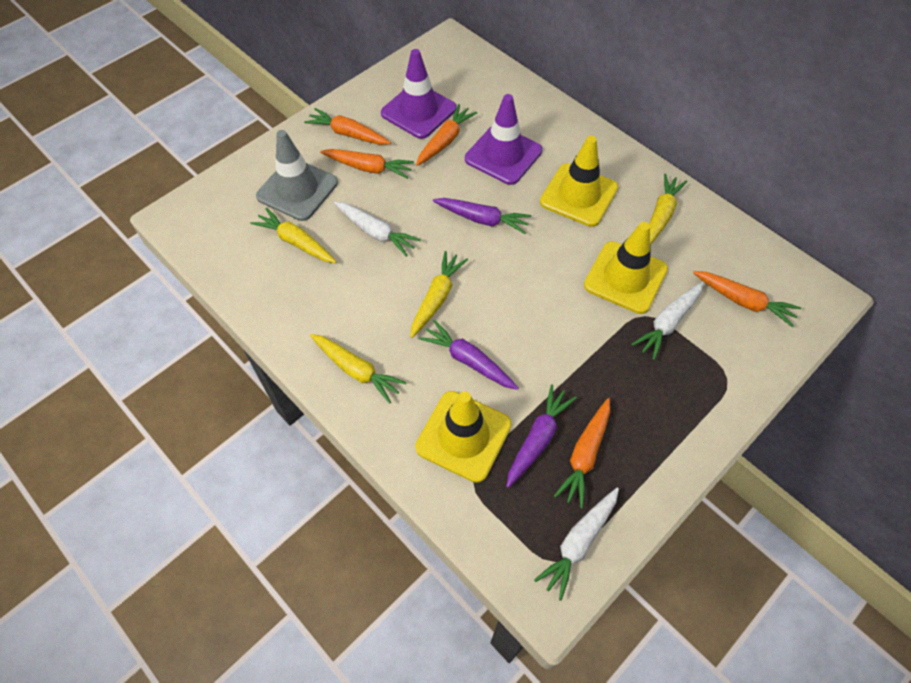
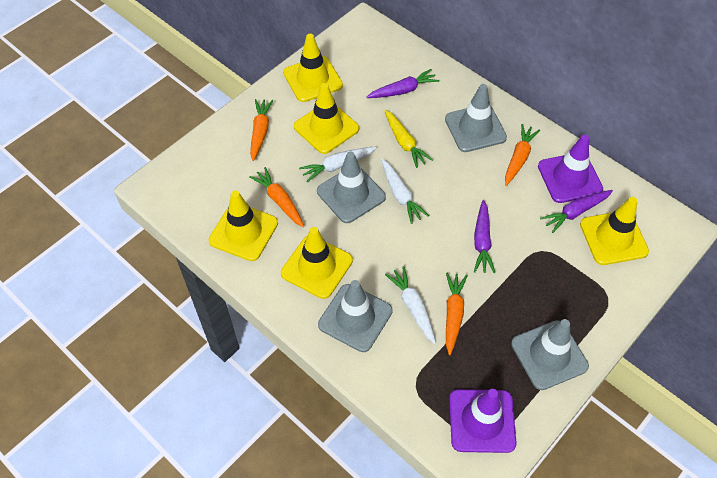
grey traffic cone: 1 -> 4
orange carrot: 5 -> 4
yellow carrot: 4 -> 1
yellow traffic cone: 3 -> 5

